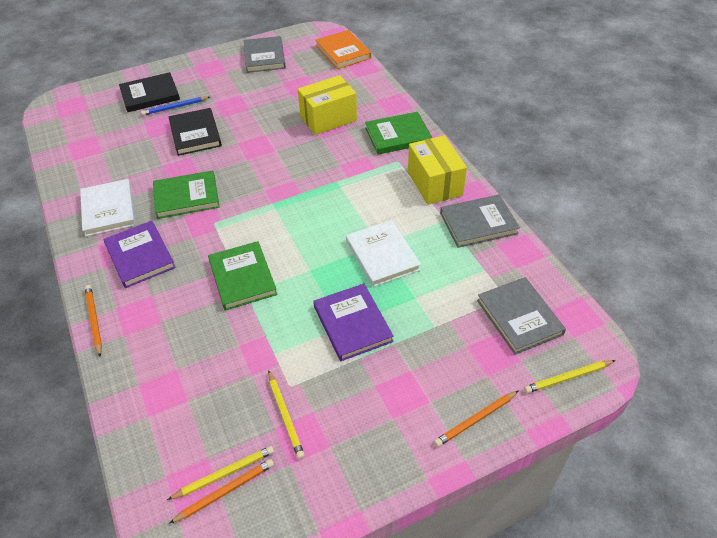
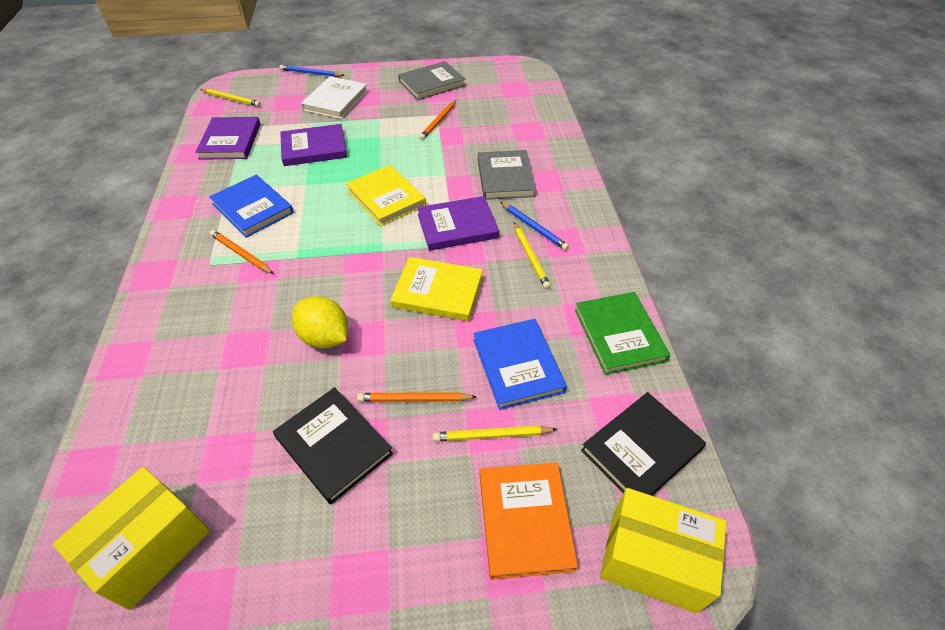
blue book: 0 -> 2
blue pencil: 1 -> 2
green book: 3 -> 1
grey book: 3 -> 2
purple book: 2 -> 3
white book: 2 -> 1
yellow book: 0 -> 2
yellow lemon: 0 -> 1

